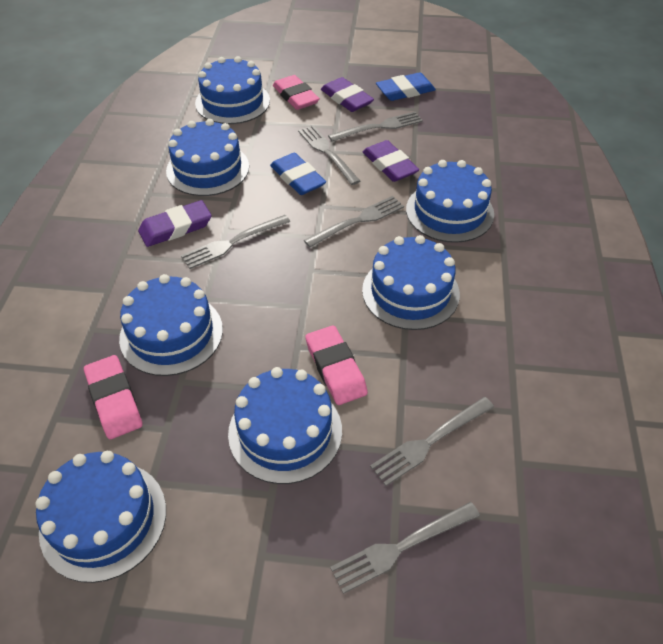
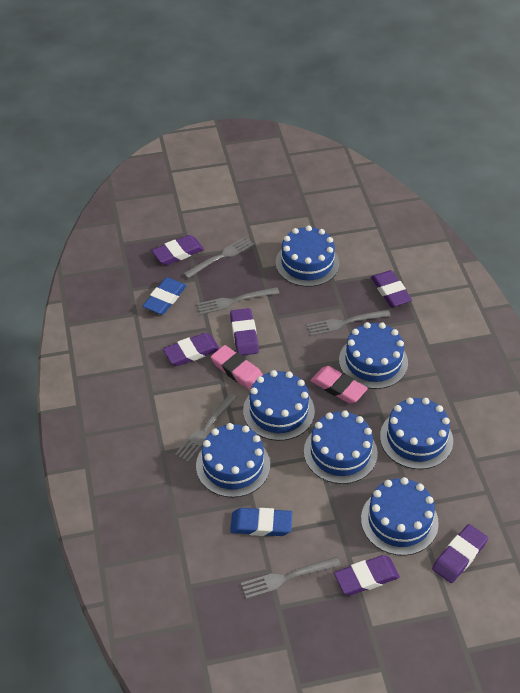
grey fork: 6 -> 5
pink eraser: 3 -> 2
purple eraser: 3 -> 6

